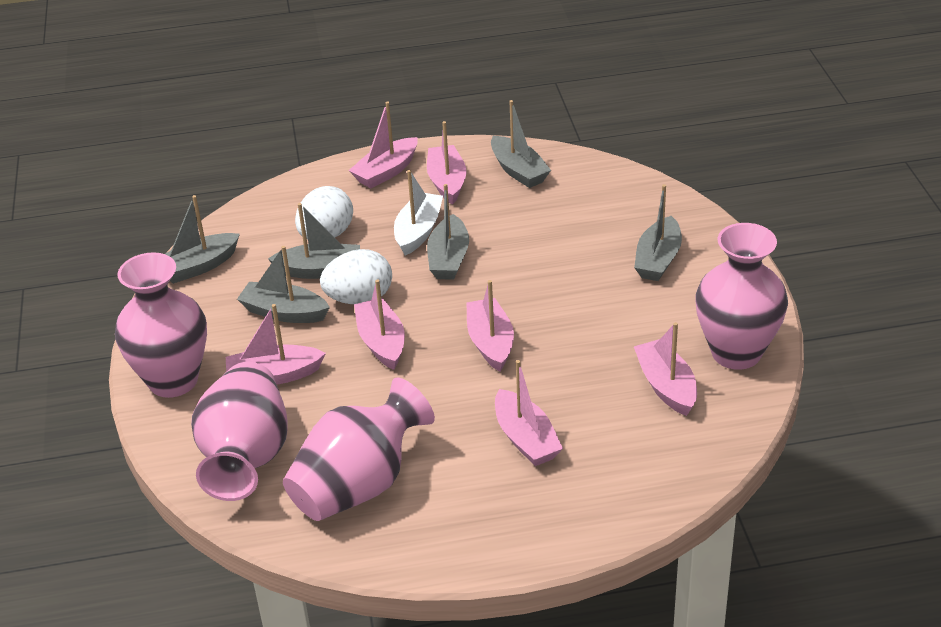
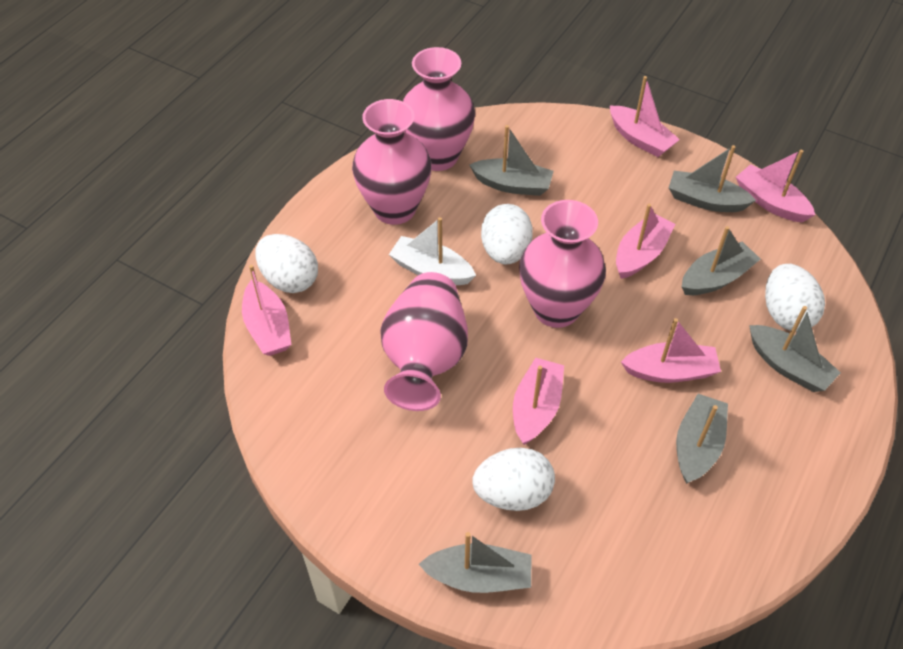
pink boat: 7 -> 6
white egg: 2 -> 4

